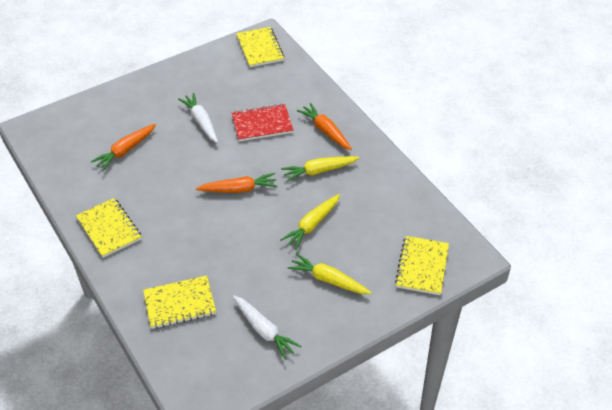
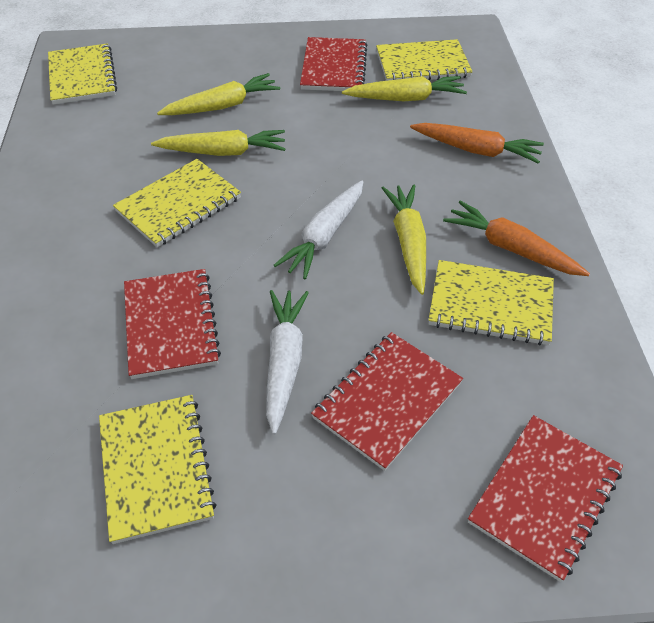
orange carrot: 3 -> 2
red notebook: 1 -> 4
yellow carrot: 3 -> 4
yellow notebook: 4 -> 5

